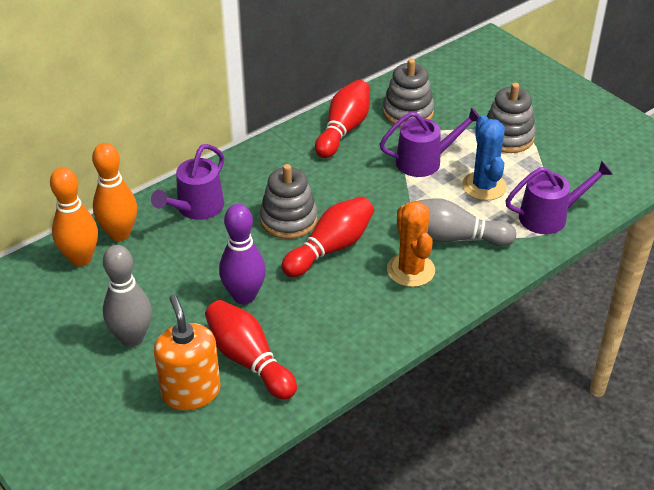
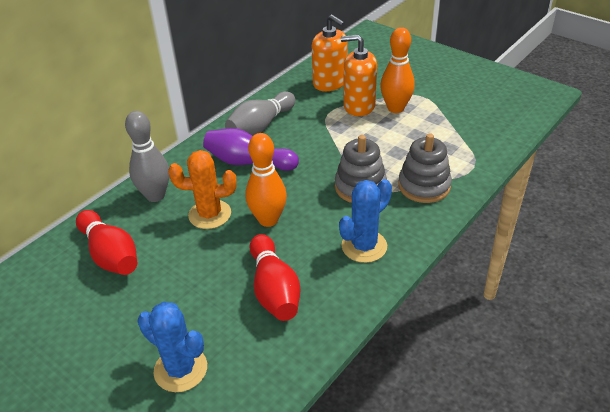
blue cactus: 1 -> 2
grey stacking toy: 3 -> 2
orange soap dispenser: 1 -> 2
purple watering can: 3 -> 0
red bowling pin: 3 -> 2

